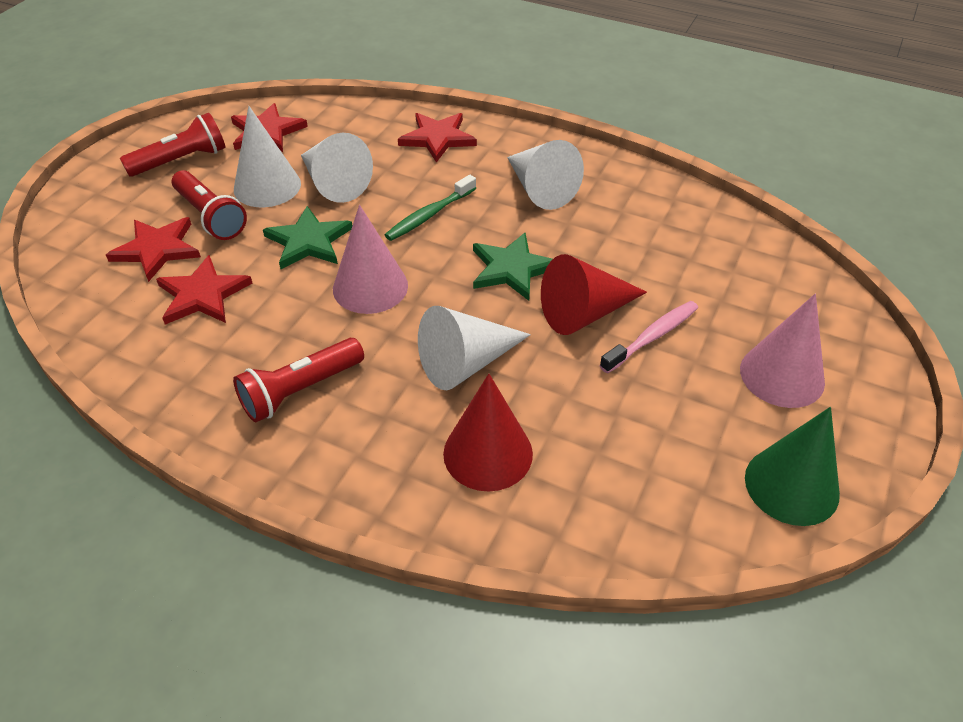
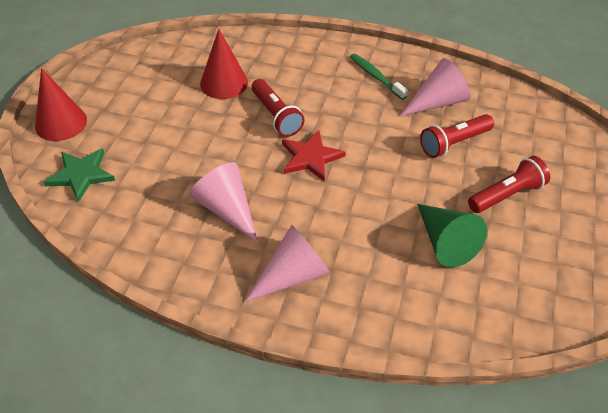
green star: 2 -> 1
pink cone: 2 -> 3
pink toothbrush: 1 -> 0
red star: 4 -> 1
white cone: 4 -> 0

